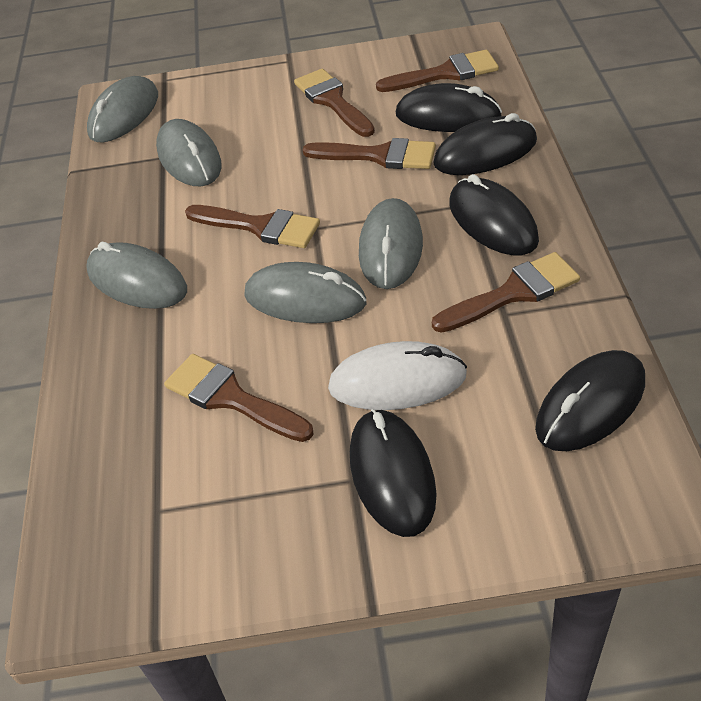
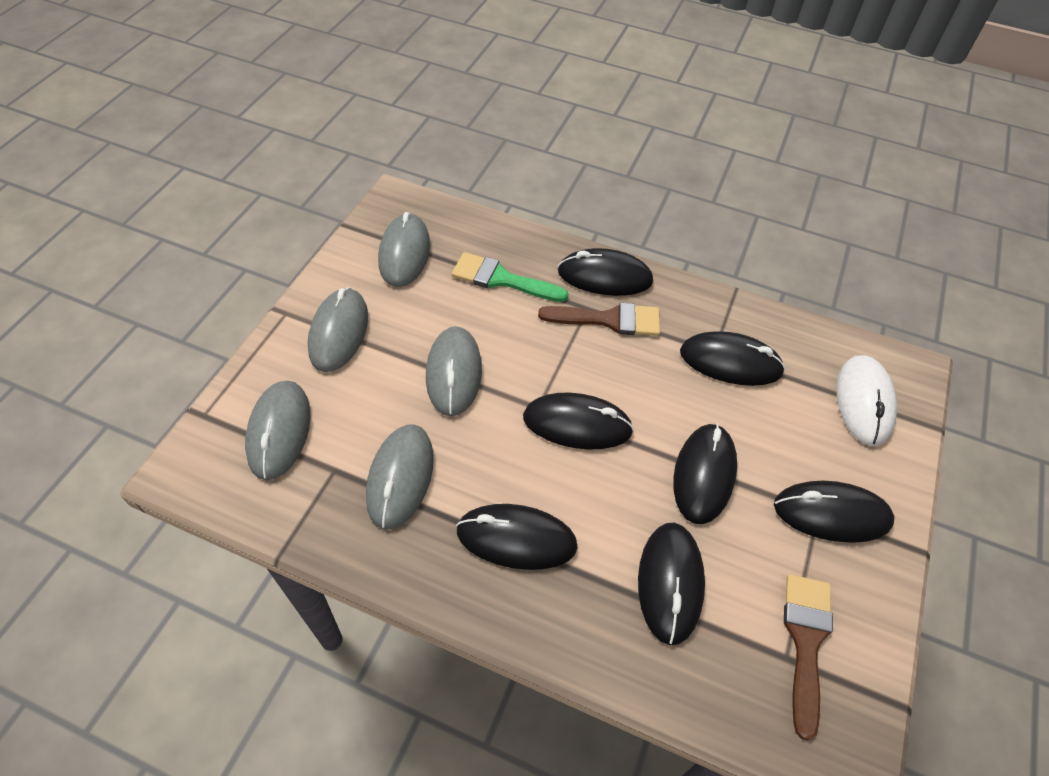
black mouse: 5 -> 7
brown brush: 6 -> 2
green brush: 0 -> 1

